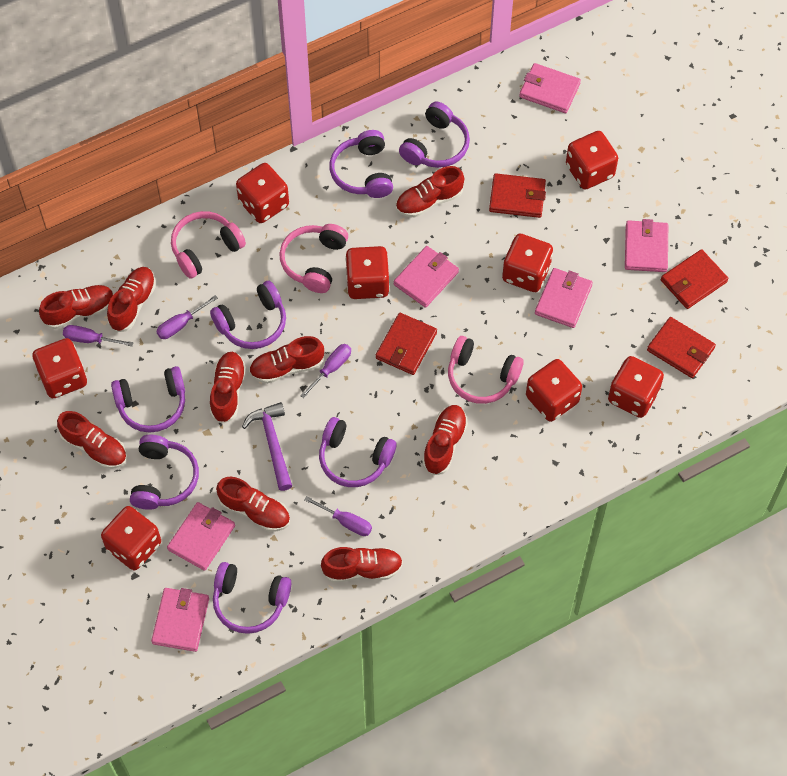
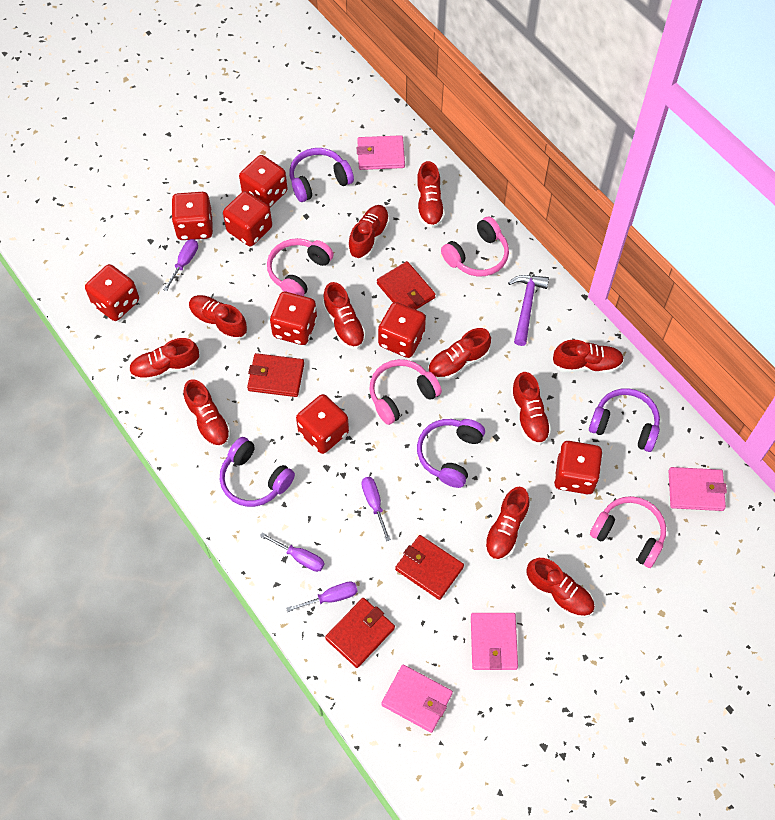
pink headphones: 3 -> 4
pink wallet: 6 -> 4
purple headphones: 7 -> 4
red shoe: 9 -> 11

